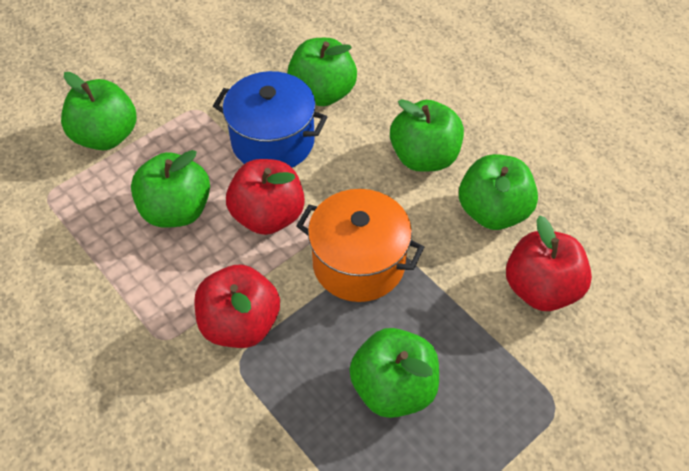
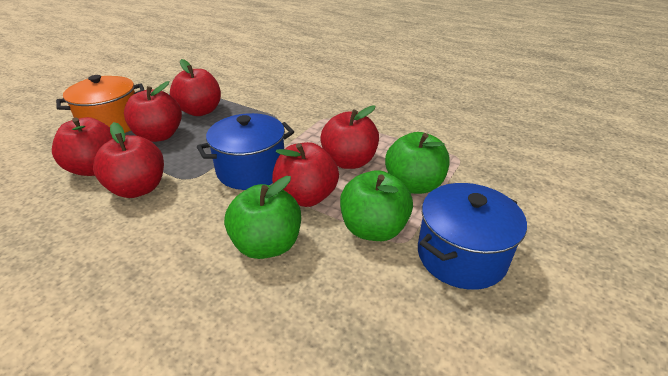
blue pot: 1 -> 2
green apple: 6 -> 3
red apple: 3 -> 6

